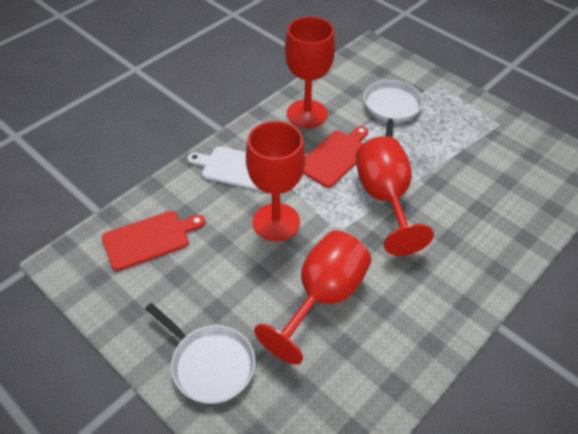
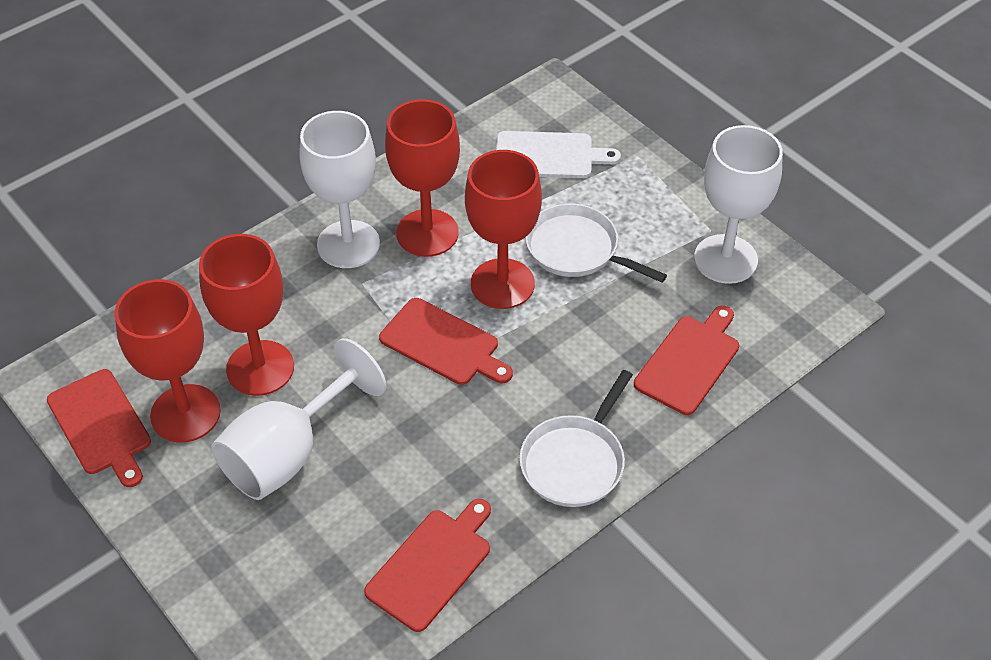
red cutting board: 2 -> 4
white goblet: 0 -> 3

